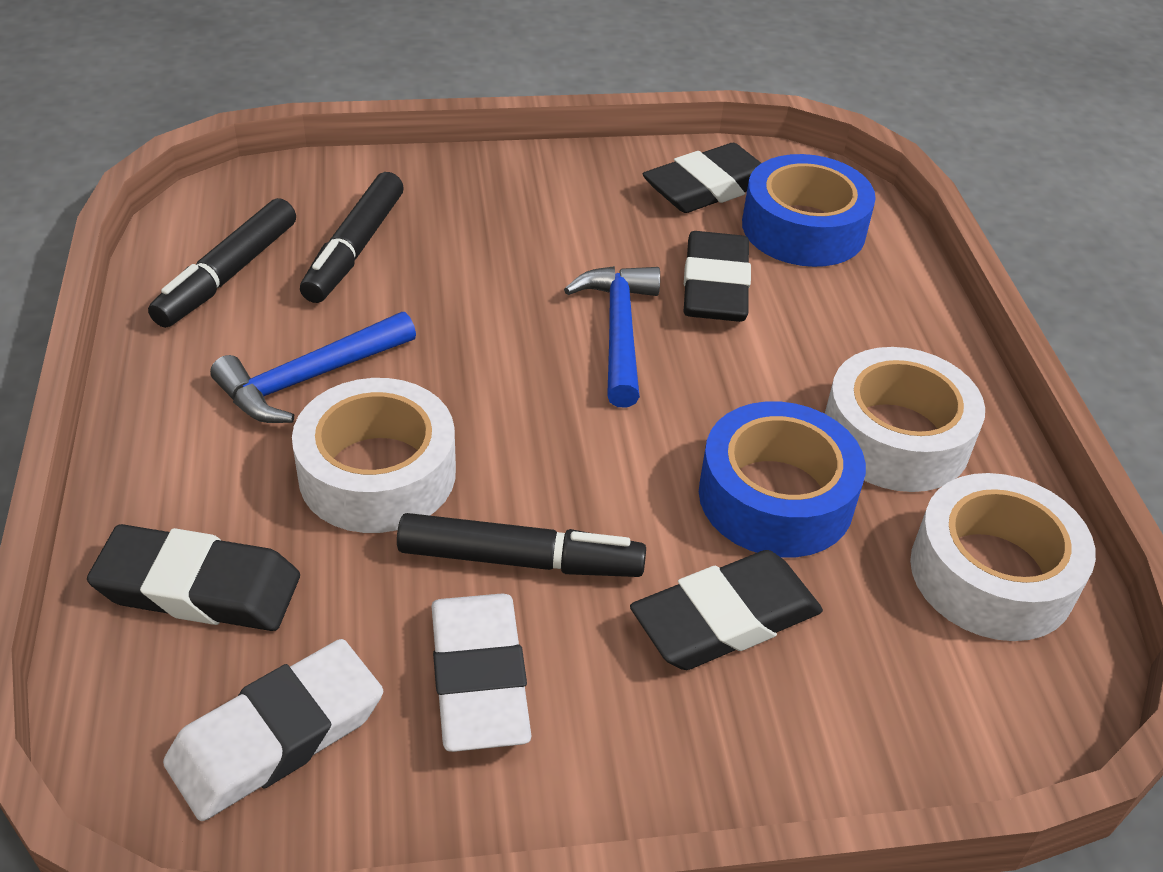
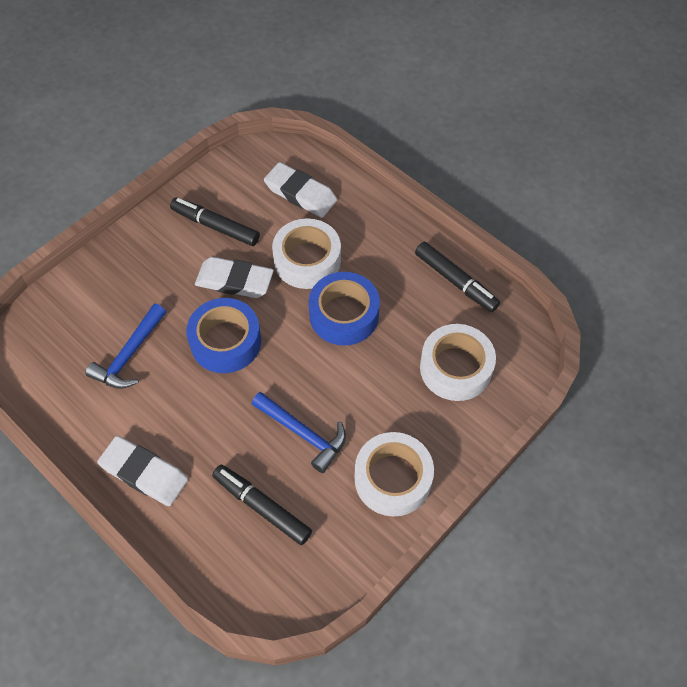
black eraser: 4 -> 0
white eraser: 2 -> 3

